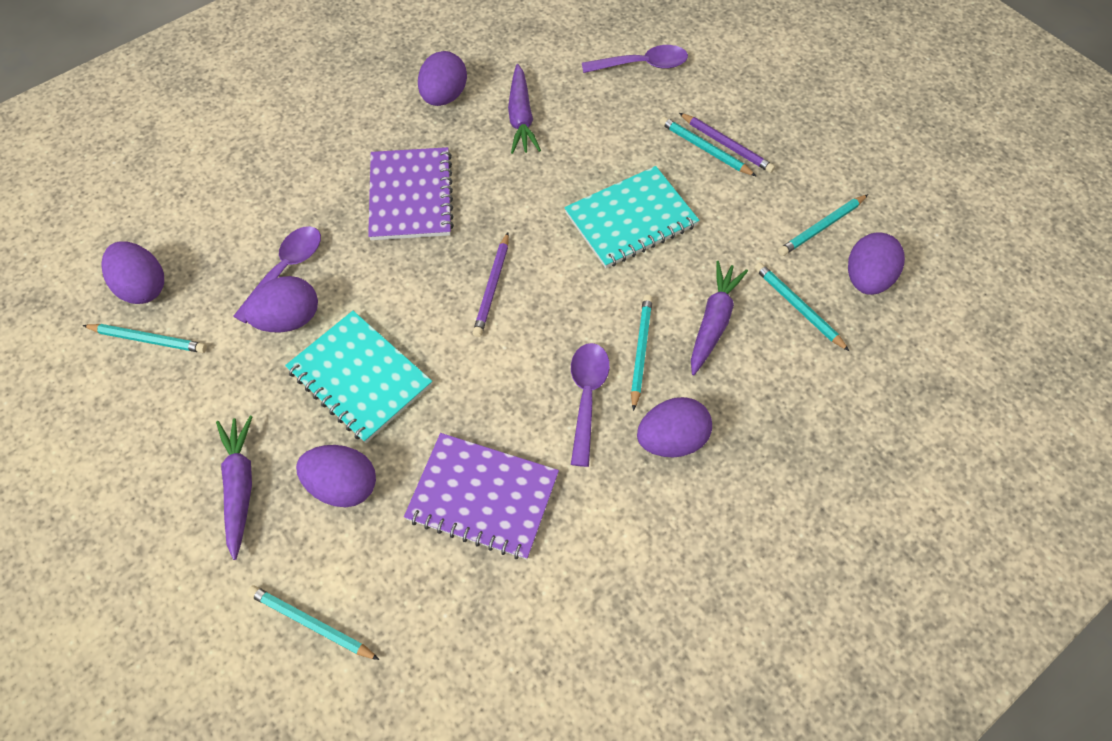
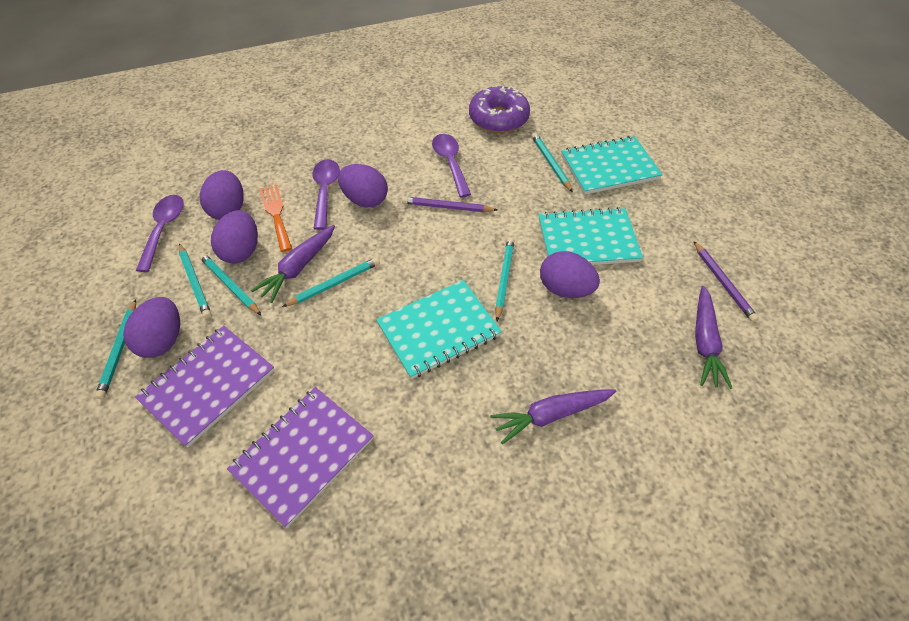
orange fork: 0 -> 1
purple donut: 0 -> 1
purple egg: 6 -> 5
turquoise notebook: 2 -> 3

